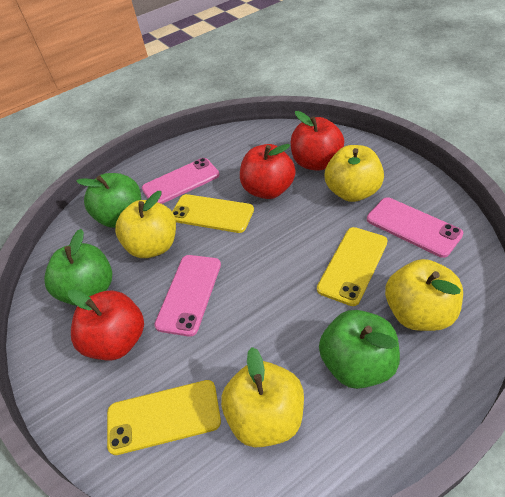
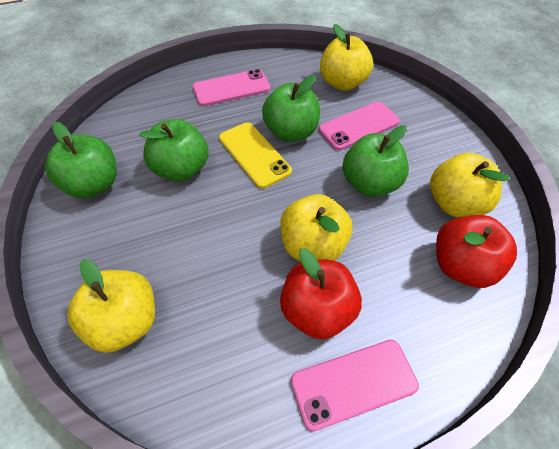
green apple: 3 -> 4
red apple: 3 -> 2
yellow phone: 3 -> 1

